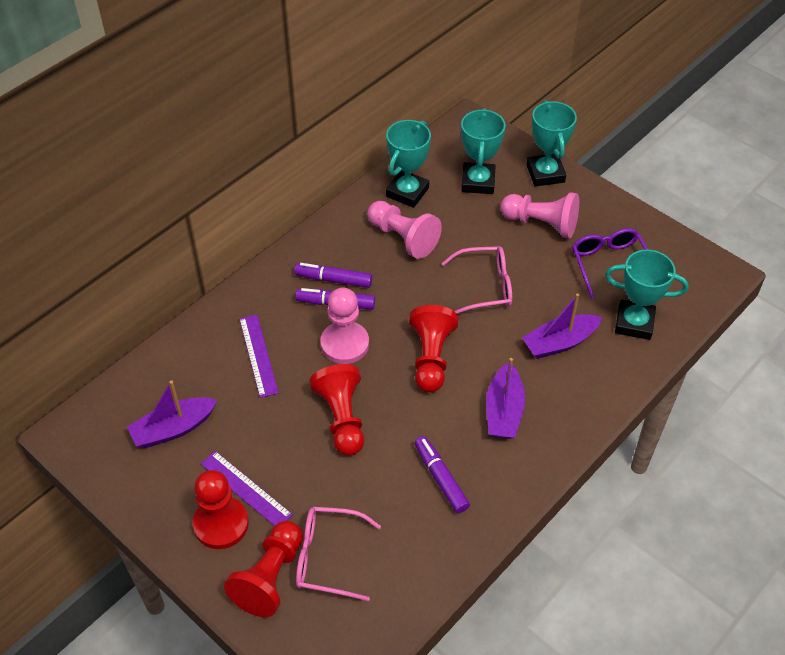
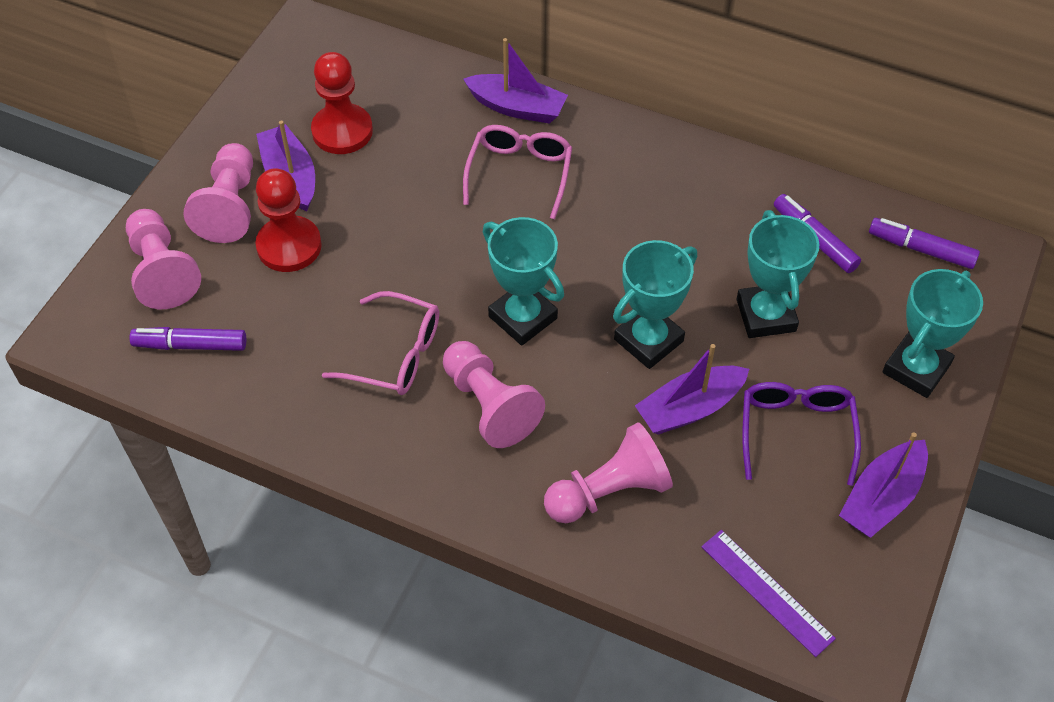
pink pawn: 3 -> 4
purple boat: 3 -> 4
purple ruler: 2 -> 1
red pawn: 4 -> 2

